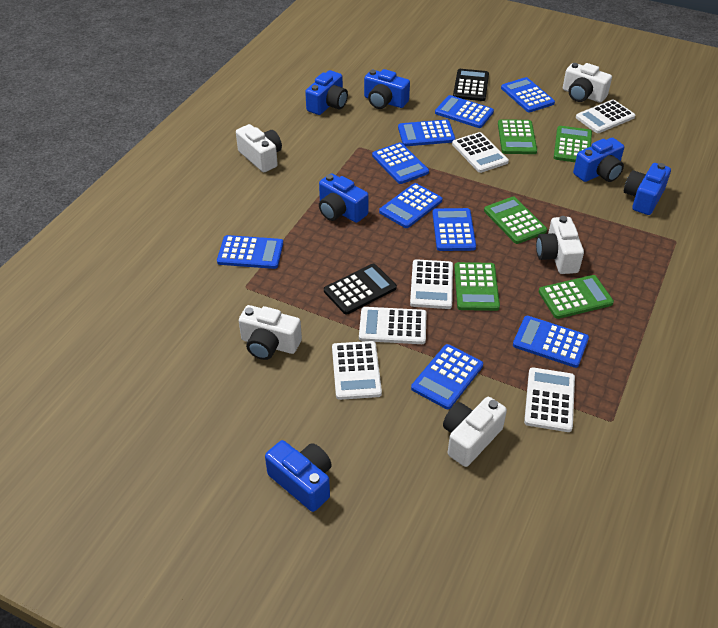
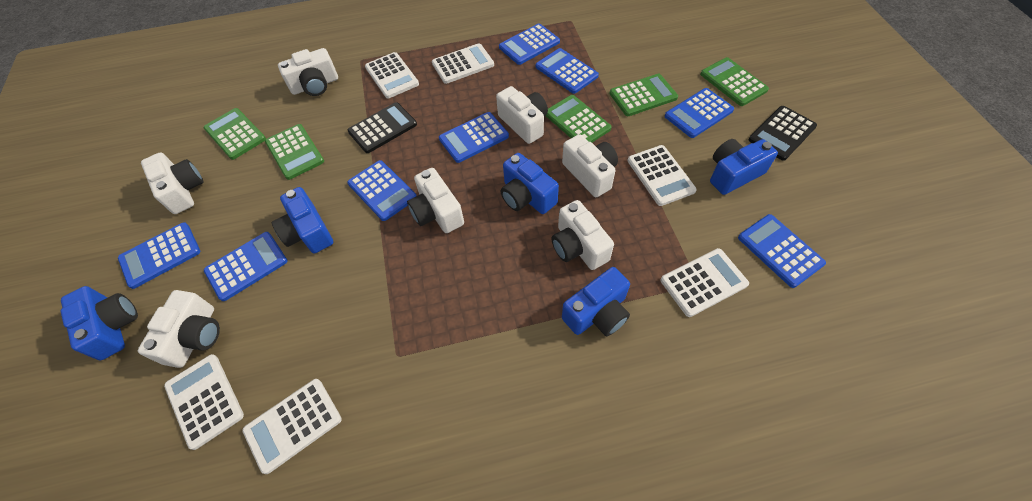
blue calculator: 9 -> 8
blue camera: 6 -> 5
white camera: 5 -> 7

